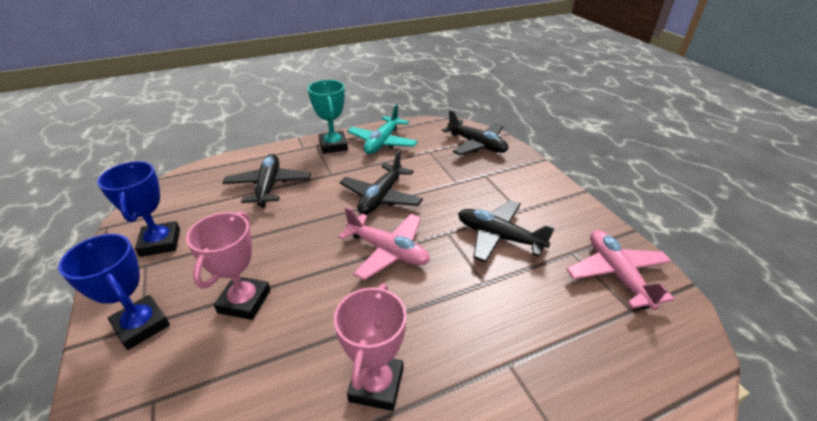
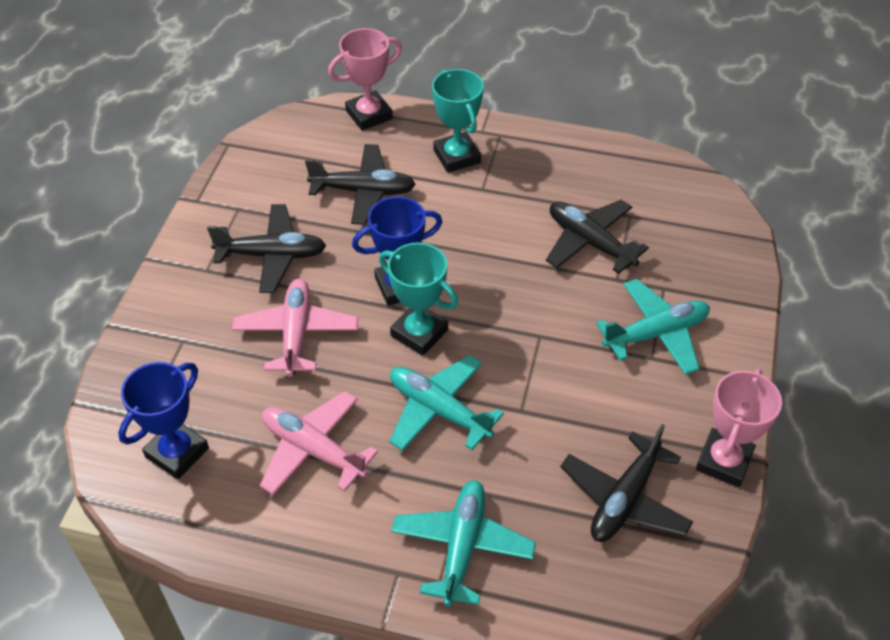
turquoise plane: 1 -> 3
turquoise trophy: 1 -> 2

